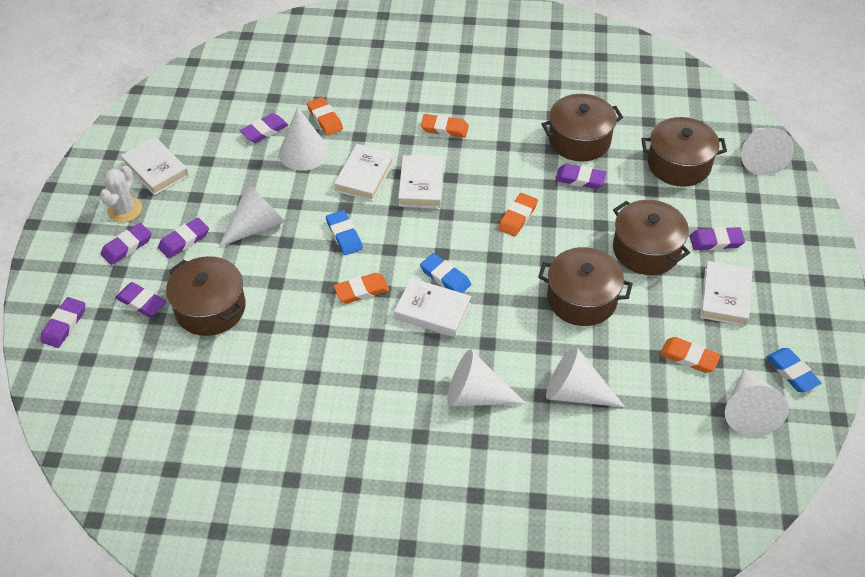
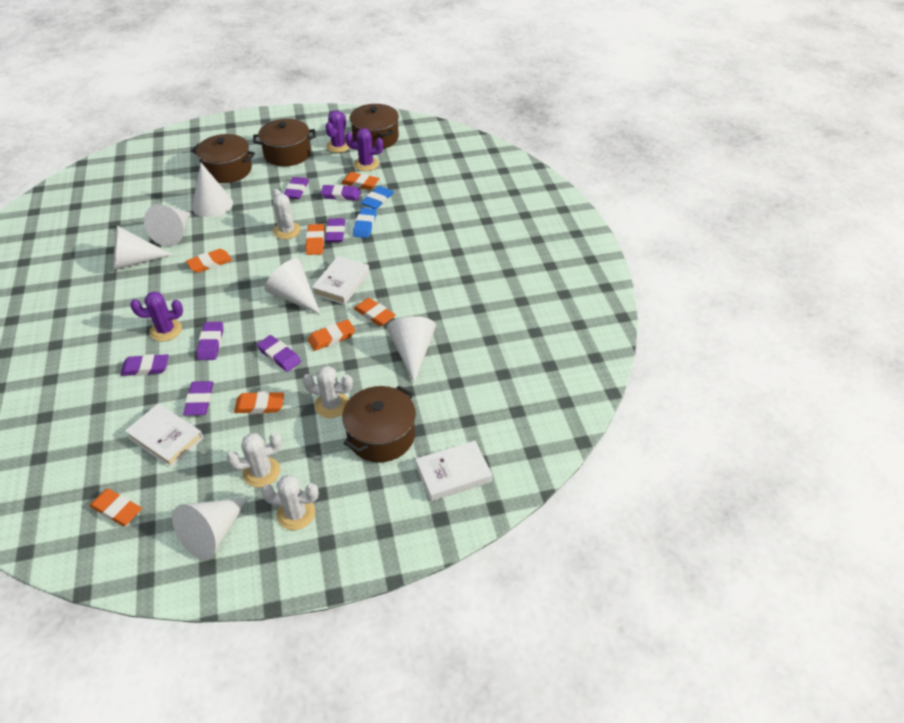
blue eraser: 3 -> 2
brown pot: 5 -> 4
orange eraser: 5 -> 7
purple cactus: 0 -> 3
white book: 5 -> 3
white cactus: 1 -> 4

